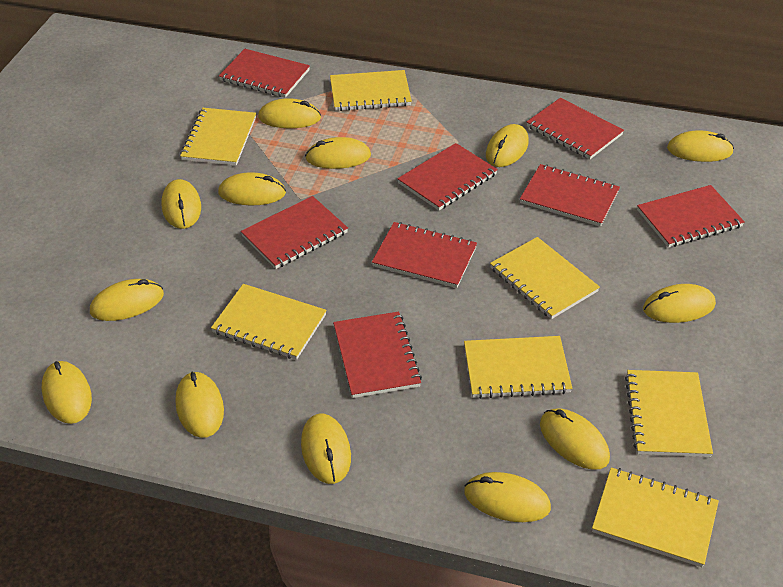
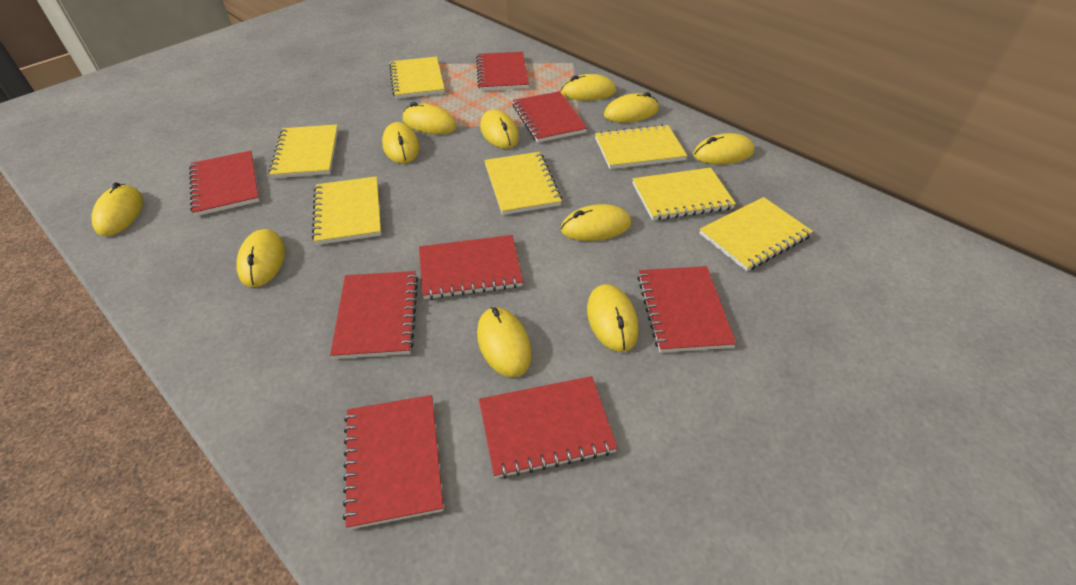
yellow mouse: 13 -> 11

